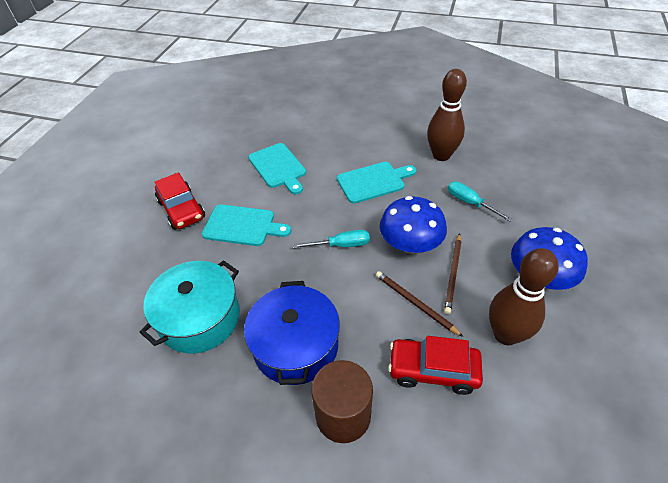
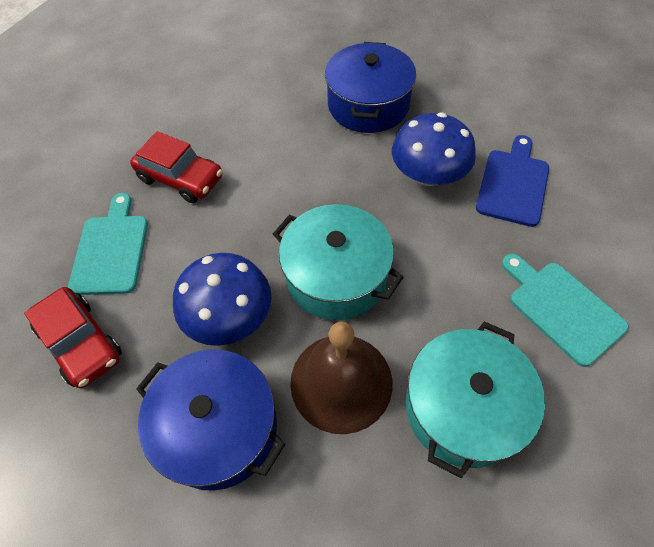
blue cutting board: 0 -> 1
blue pot: 1 -> 2
brown bell: 0 -> 1
brown bowling pin: 2 -> 0
brown cylinder: 1 -> 0
brown pencil: 2 -> 0
turquoise cutting board: 3 -> 2
turquoise pot: 1 -> 2
turquoise screwdriver: 2 -> 0

